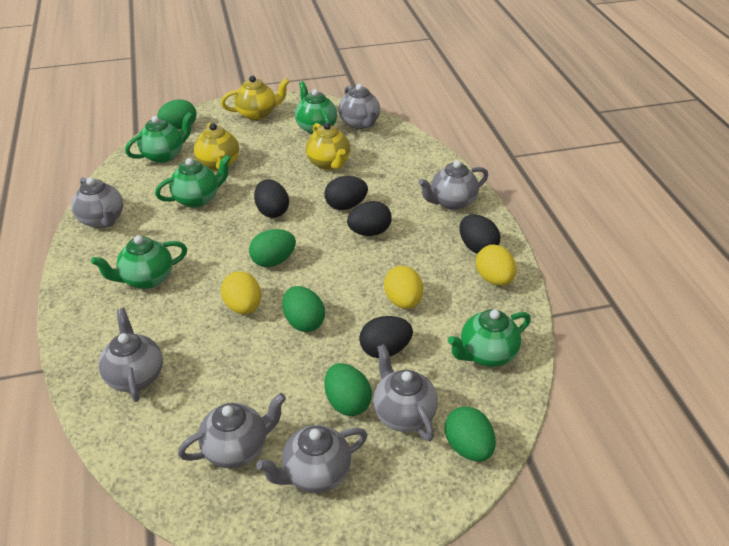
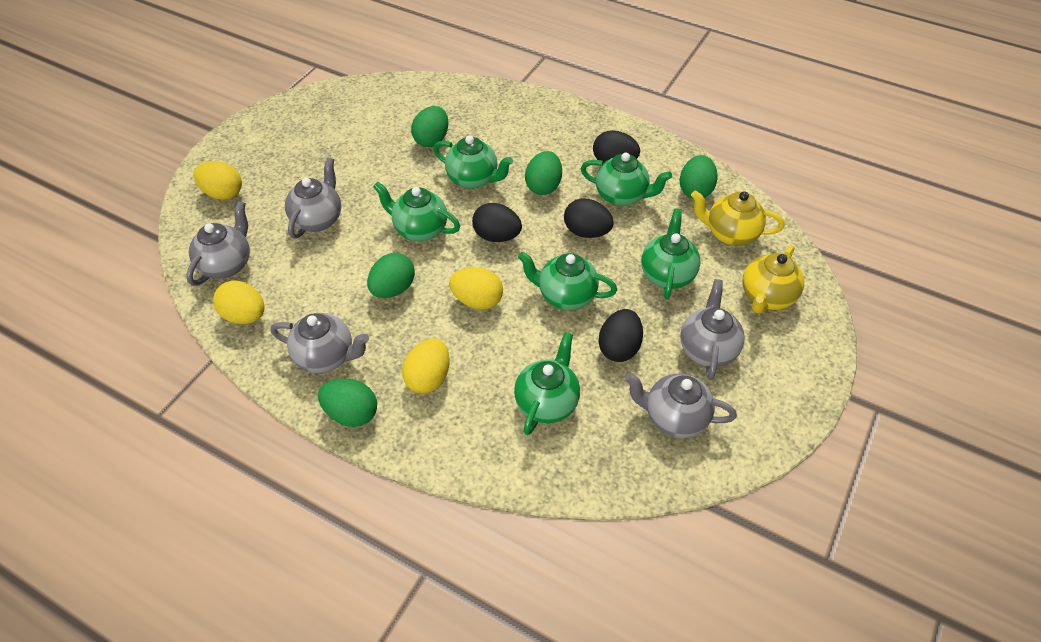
black egg: 5 -> 4
green teapot: 5 -> 6
grey teapot: 7 -> 5
yellow egg: 3 -> 4
yellow teapot: 3 -> 2

